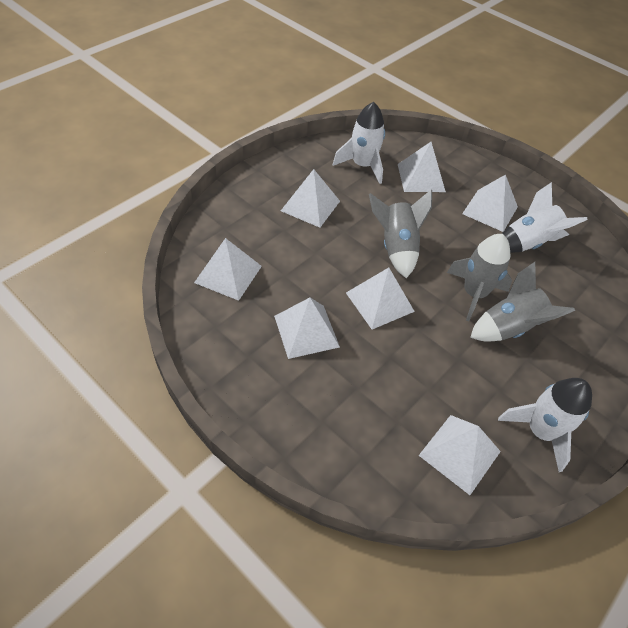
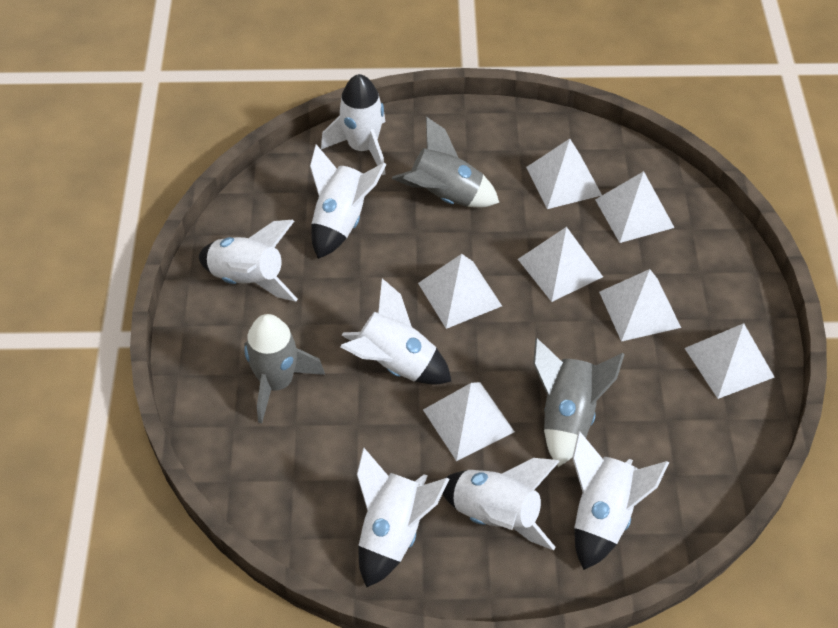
white rocket: 3 -> 7

